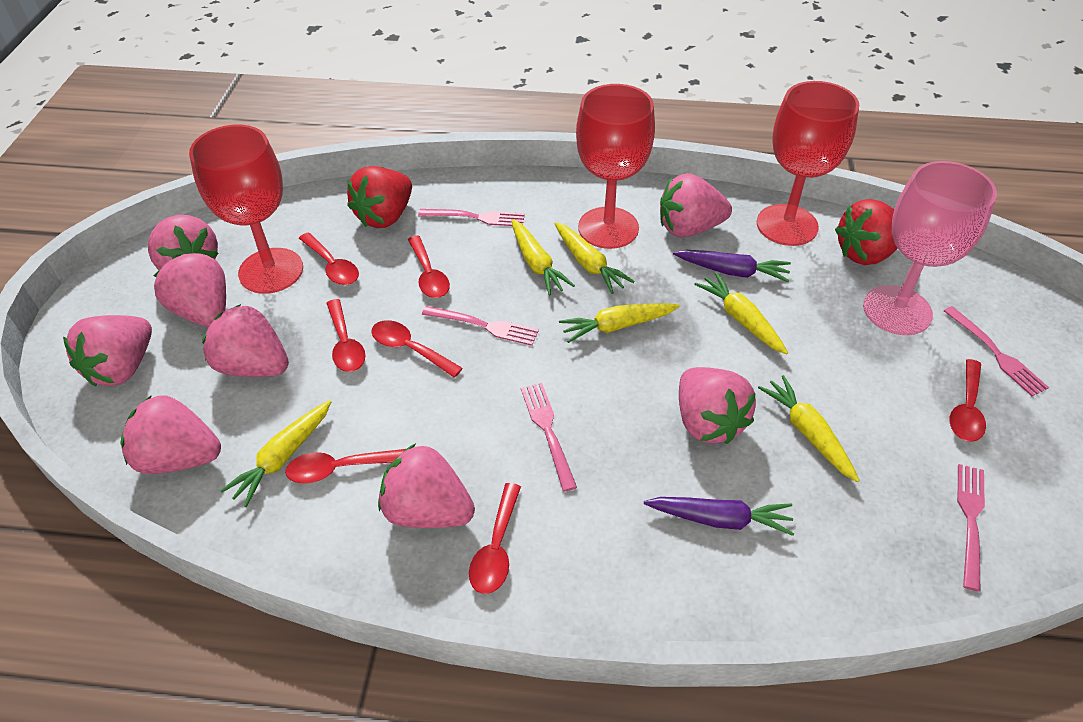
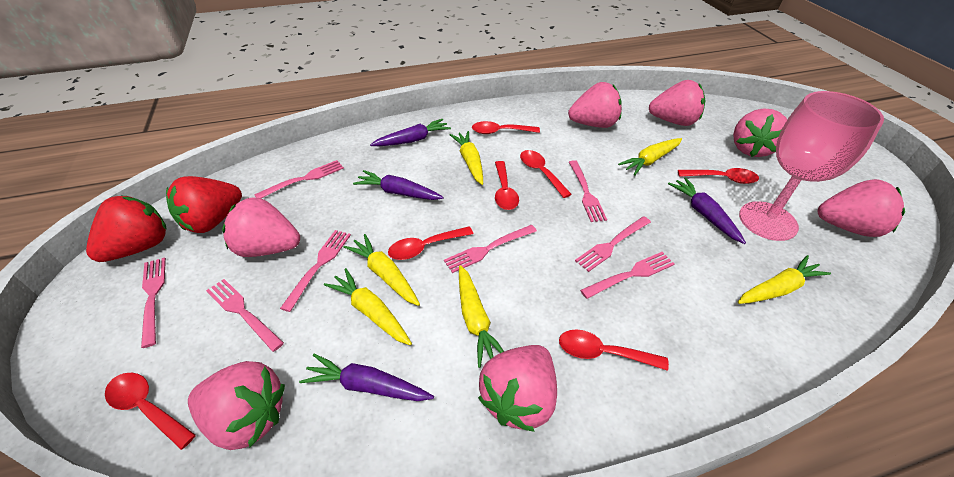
pink fork: 5 -> 8
pink strawberry: 8 -> 7
purple carrot: 2 -> 4
red goblet: 3 -> 0

